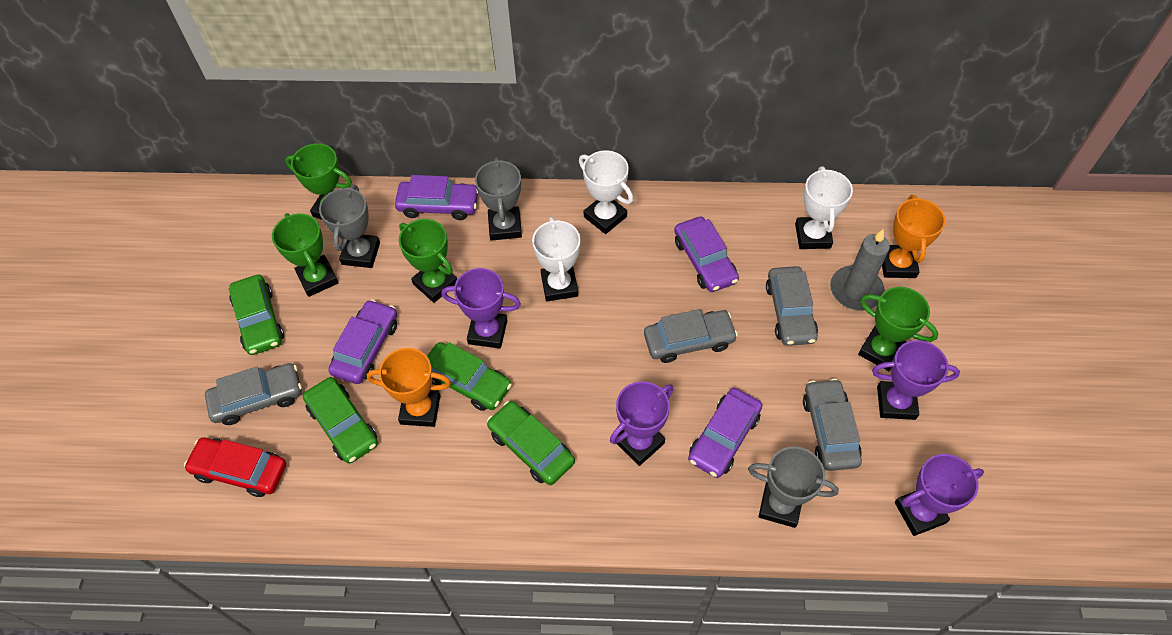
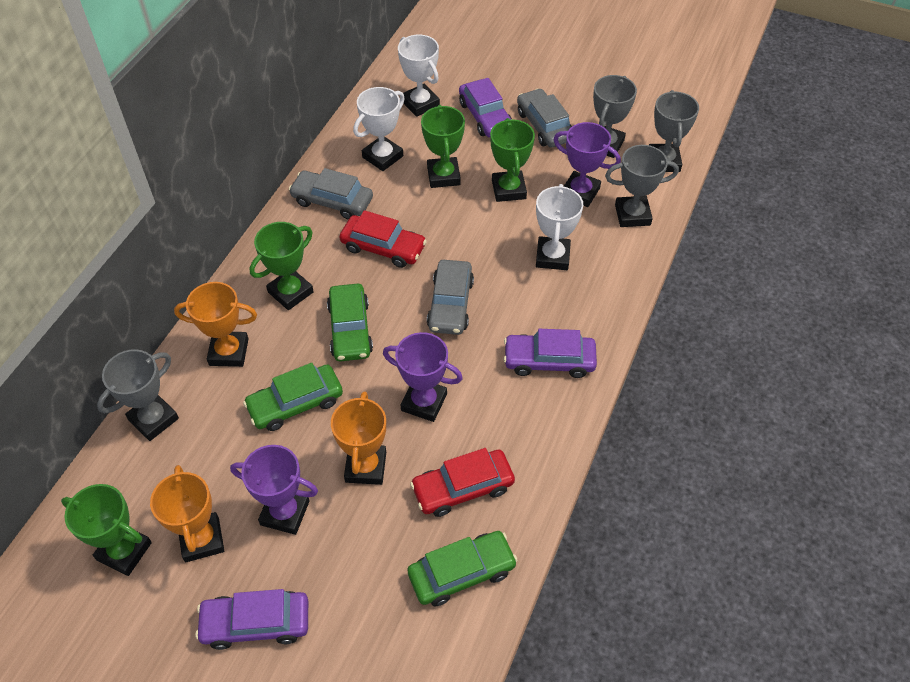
green car: 4 -> 3
grey candle: 1 -> 0
grey car: 4 -> 3
grey trophy: 3 -> 4
orange trophy: 2 -> 3
purple car: 4 -> 3
purple trophy: 4 -> 3
red car: 1 -> 2

